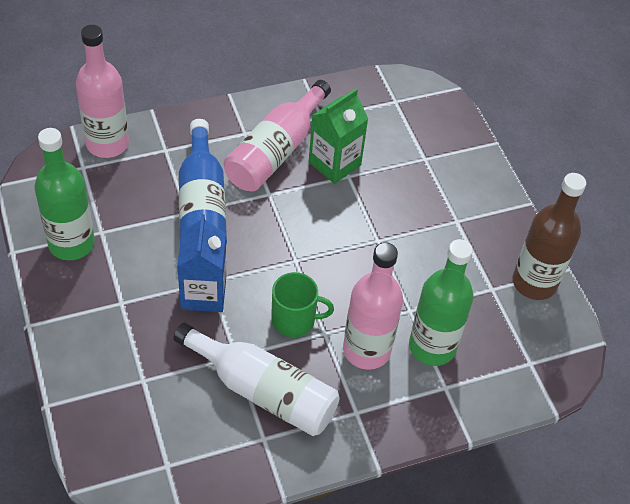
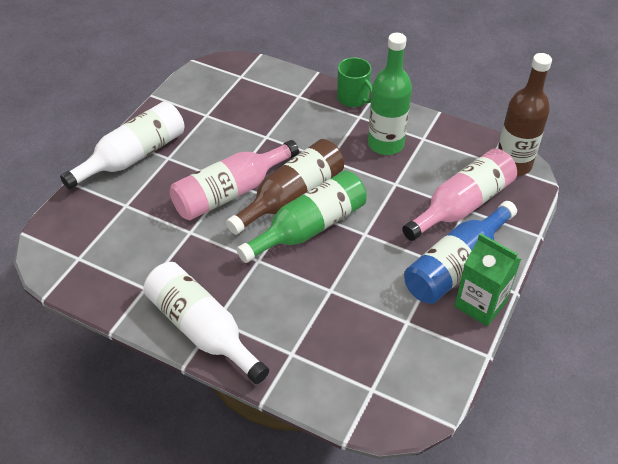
blue carton: 1 -> 0
brown bottle: 1 -> 2
pink bottle: 3 -> 2
white bottle: 1 -> 2

